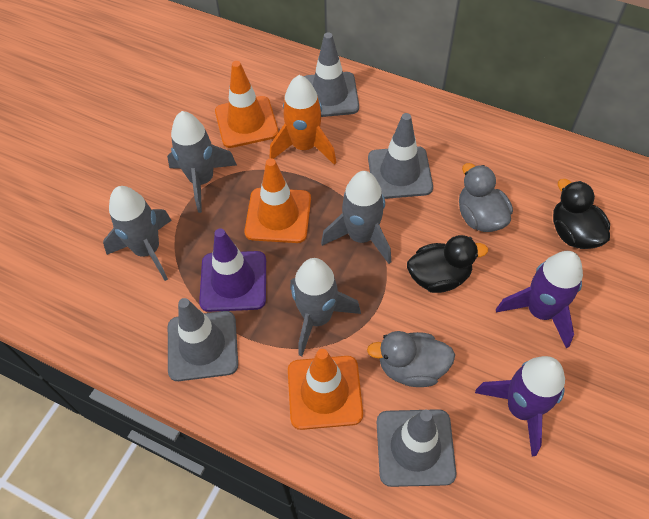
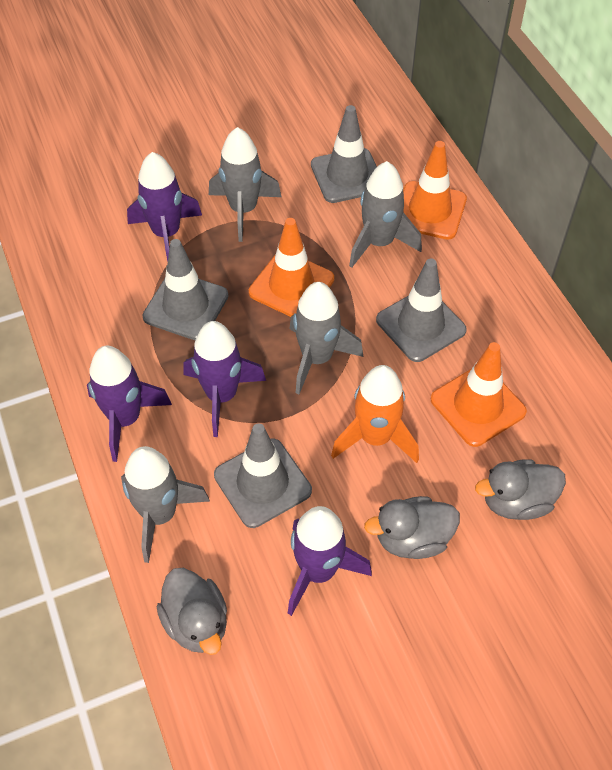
black duck: 2 -> 0
grey duck: 2 -> 3
purple rocket: 2 -> 4
purple traffic cone: 1 -> 0

